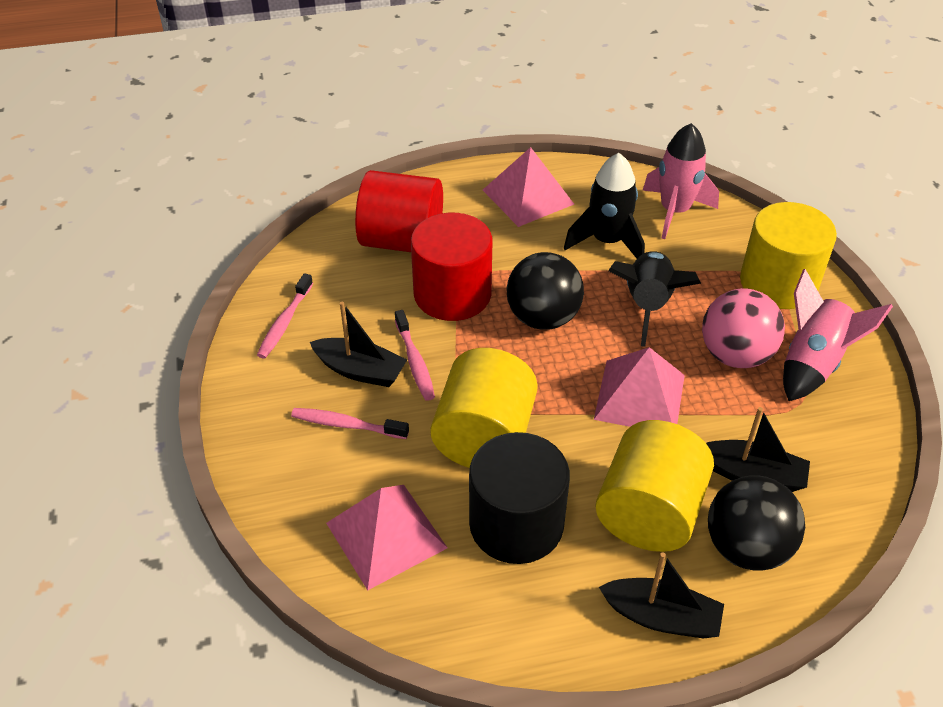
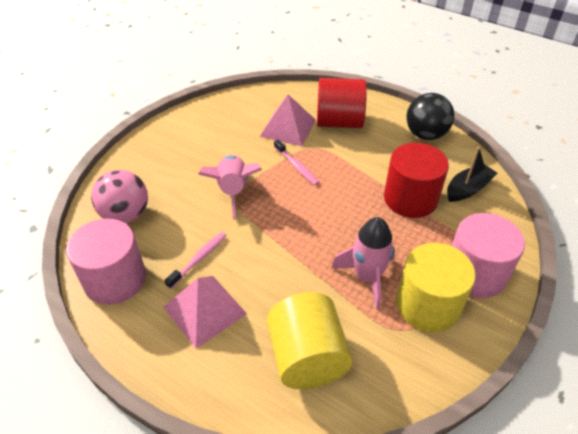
black ball: 2 -> 1
black boat: 3 -> 1
black cylinder: 1 -> 0
black rocket: 2 -> 0
pink cylinder: 0 -> 2
pink pyramid: 3 -> 2
pink toothbrush: 3 -> 2
yellow cylinder: 3 -> 2

